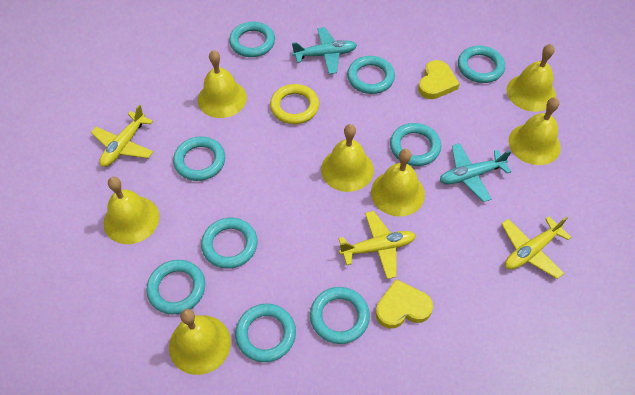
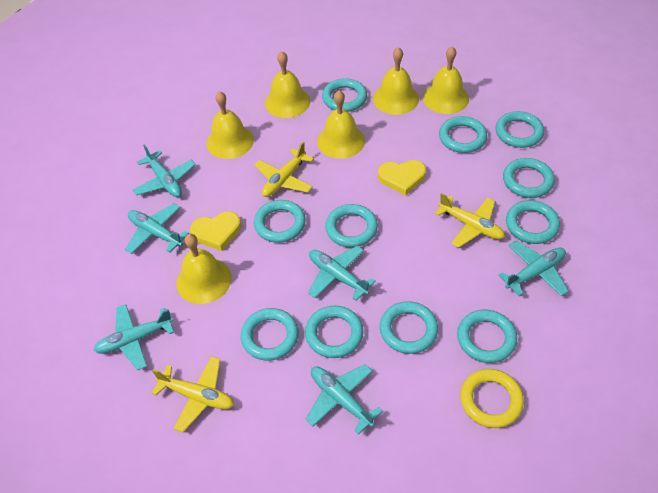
turquoise plane: 2 -> 6
turquoise ring: 9 -> 11
yellow bell: 7 -> 6

